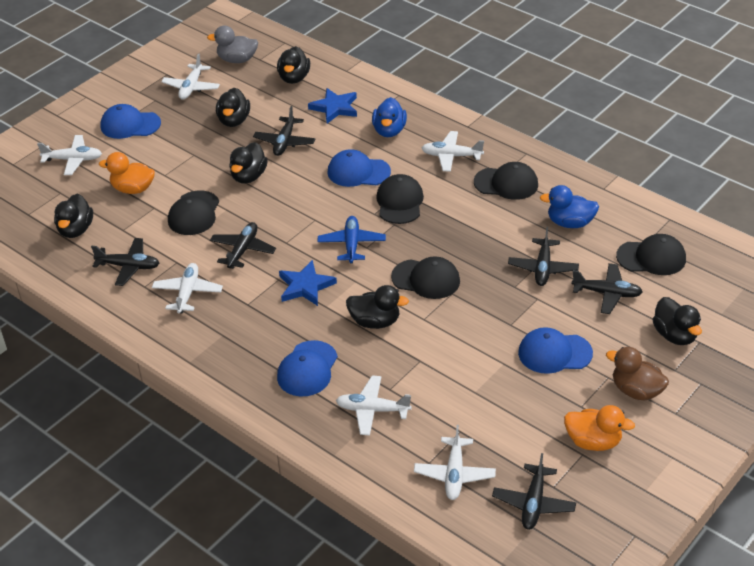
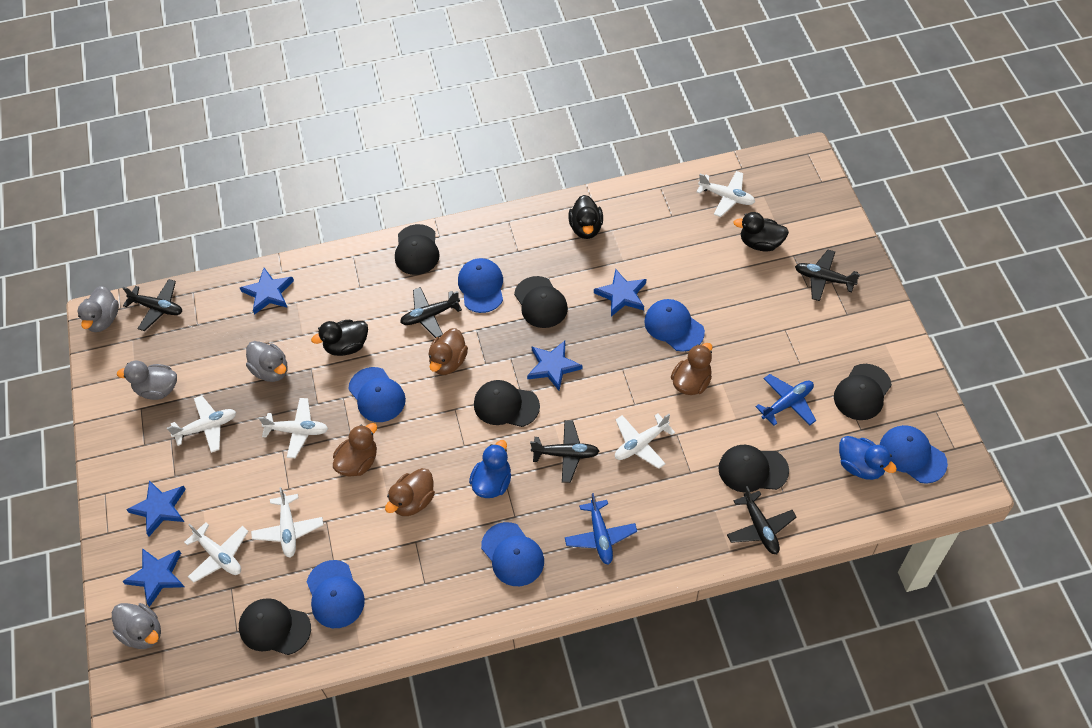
black cap: 5 -> 6
black duck: 6 -> 3
black plane: 6 -> 5
blue cap: 4 -> 6
blue plane: 1 -> 2
blue star: 2 -> 5
brown duck: 1 -> 4
grey duck: 1 -> 4
orange duck: 2 -> 0

